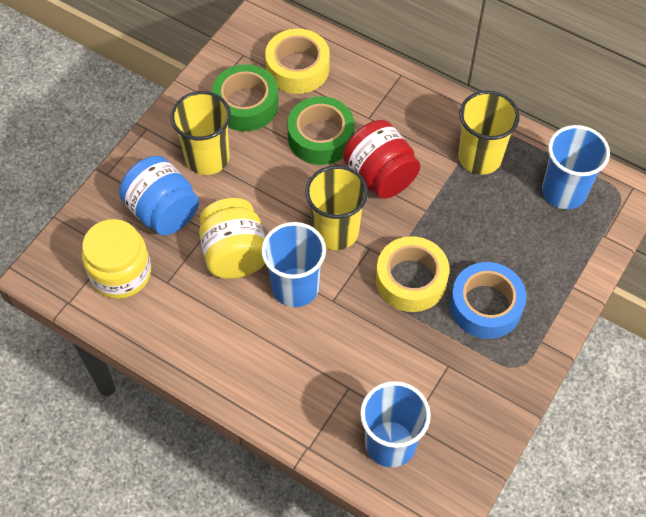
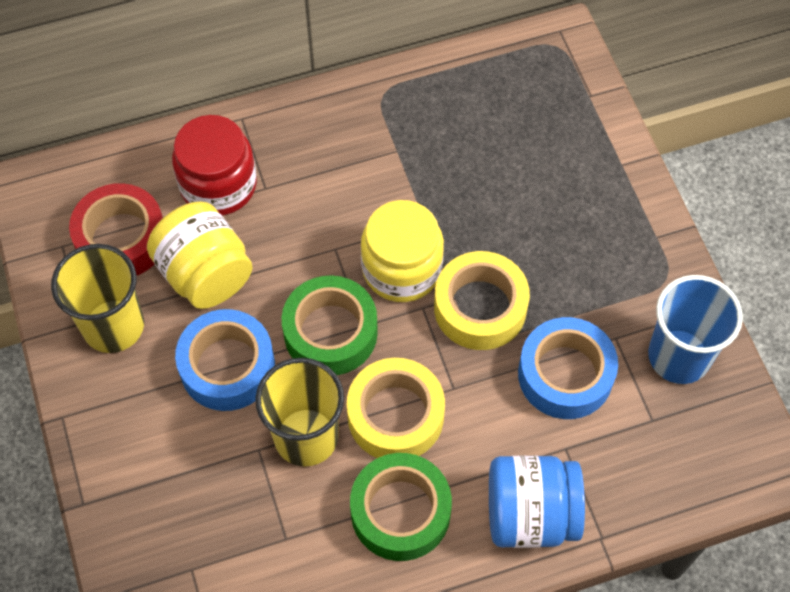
blue cup: 3 -> 1
blue tape: 1 -> 2
red tape: 0 -> 1
yellow cup: 3 -> 2

